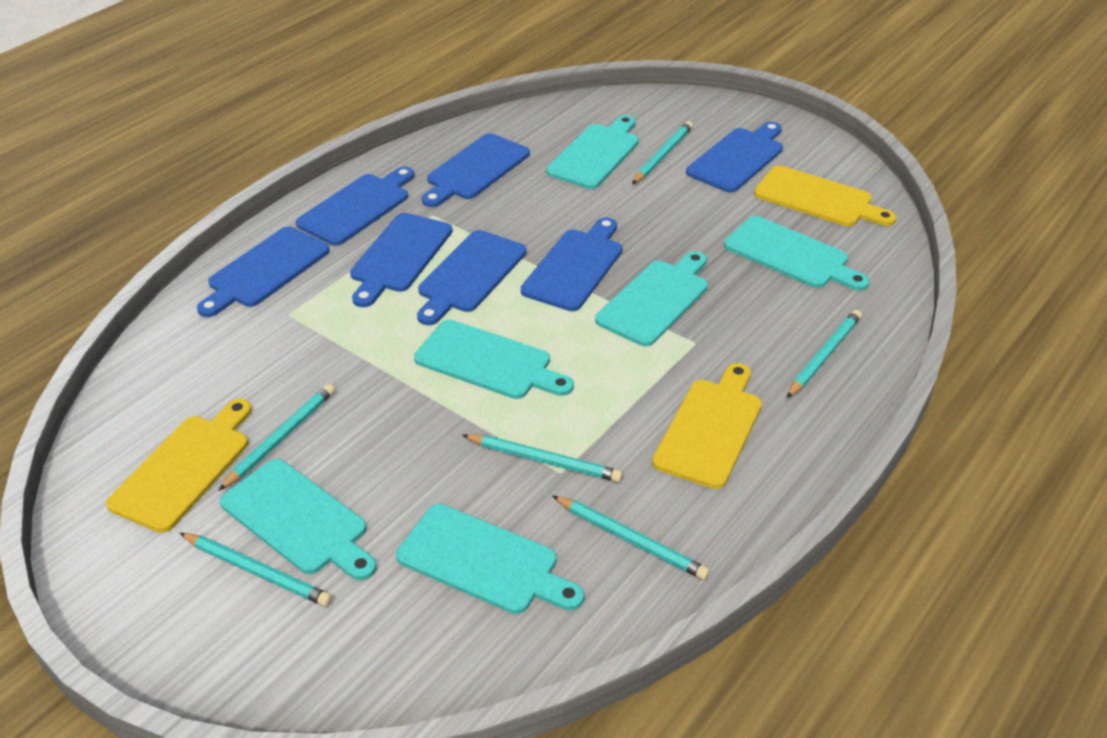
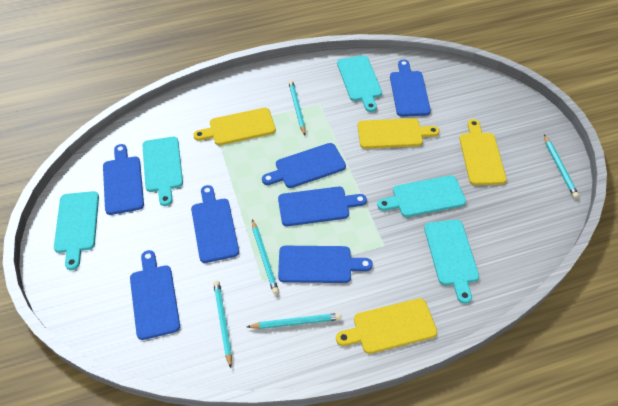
turquoise cutting board: 6 -> 5
turquoise pencil: 6 -> 5
yellow cutting board: 3 -> 4

